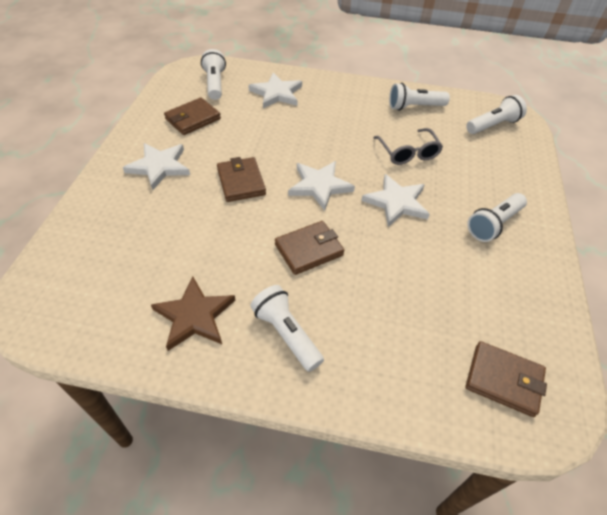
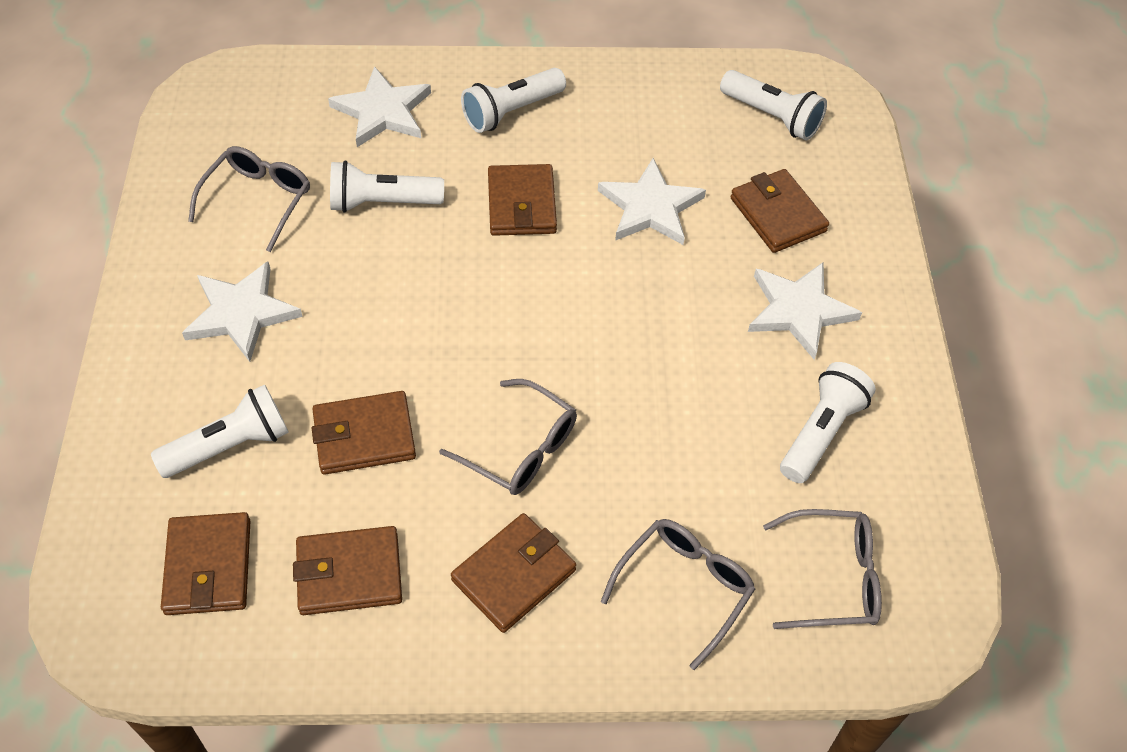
brown star: 1 -> 0
brown wallet: 4 -> 6
grey glasses: 1 -> 4

